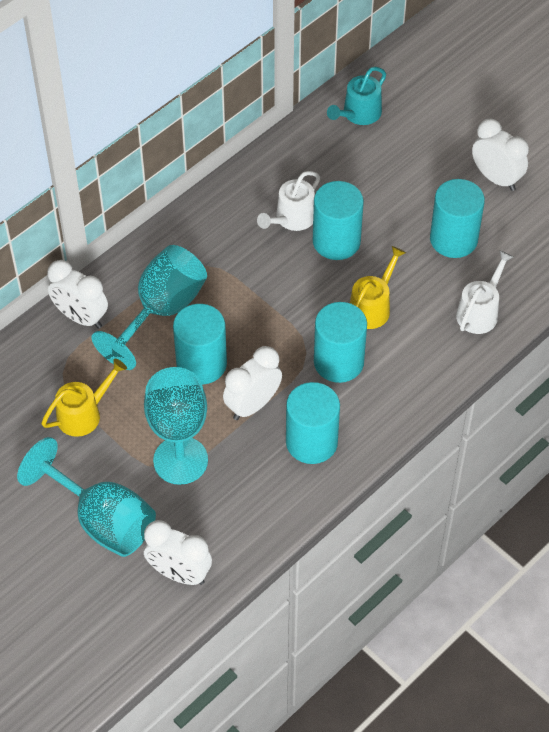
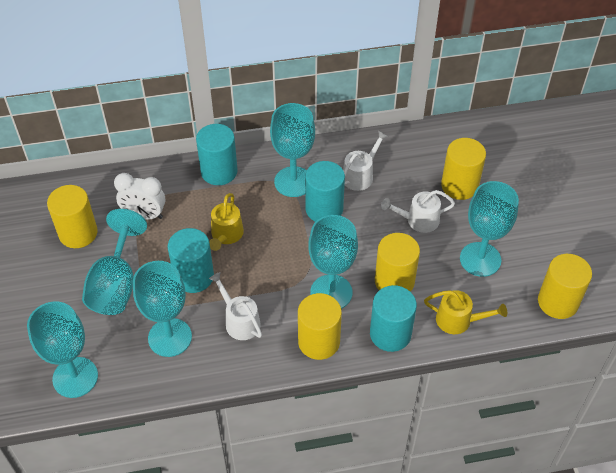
turquoise cylinder: 5 -> 4
turquoise goblet: 3 -> 6
turquoise watering can: 1 -> 0
white clock: 4 -> 1
white watering can: 2 -> 3
yellow cylinder: 0 -> 5

